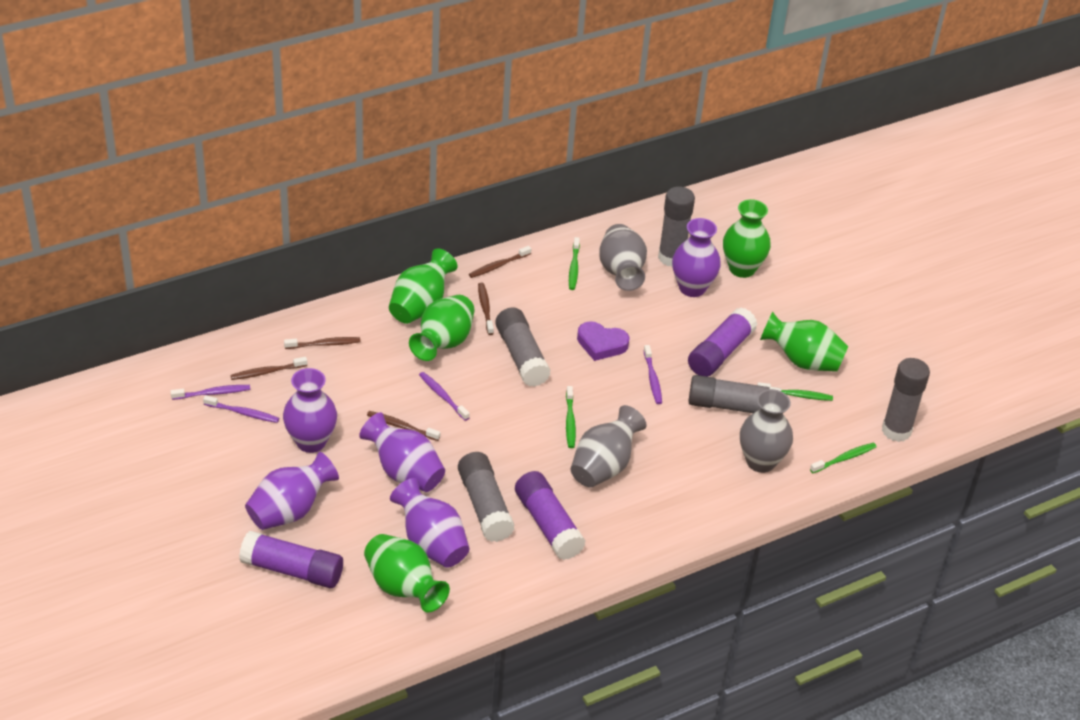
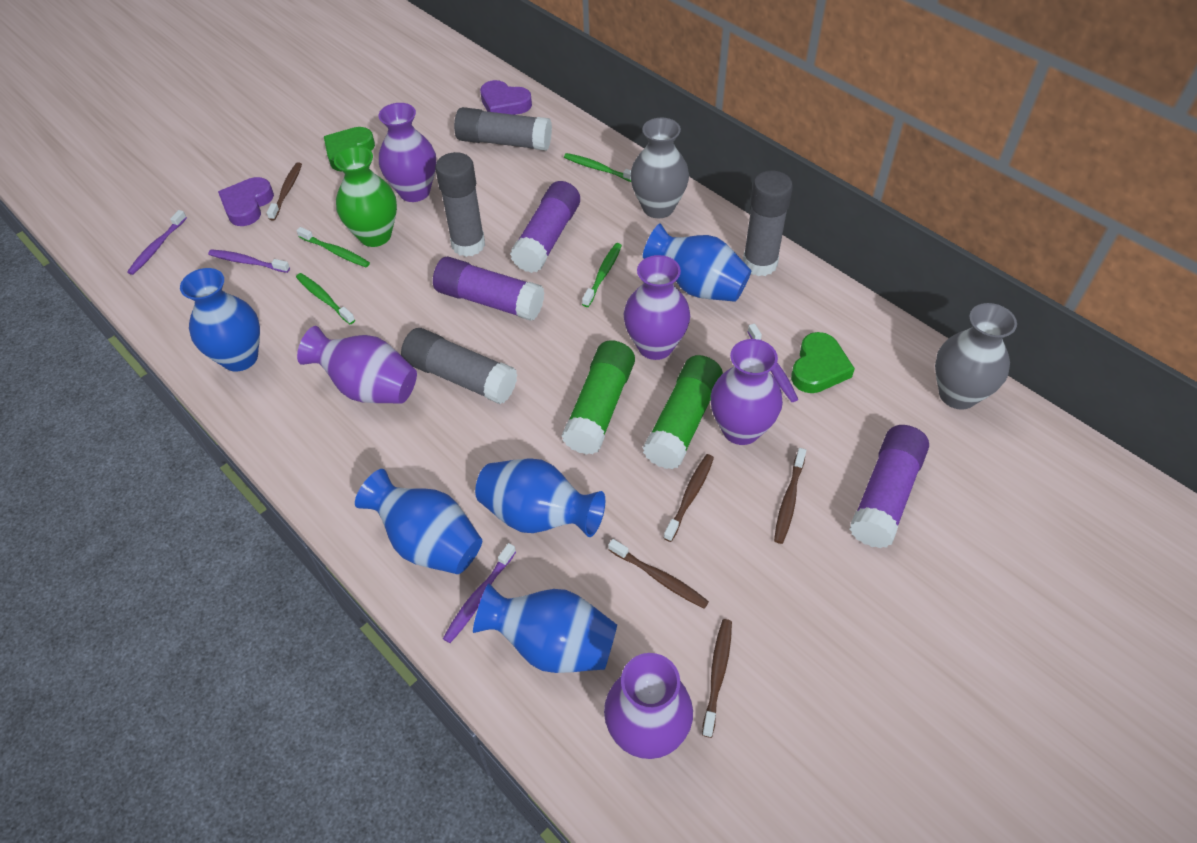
blue vase: 0 -> 5
green glue stick: 0 -> 2
green heart: 0 -> 2
green vase: 5 -> 1
grey glue stick: 5 -> 4
grey vase: 3 -> 2
purple heart: 1 -> 2

